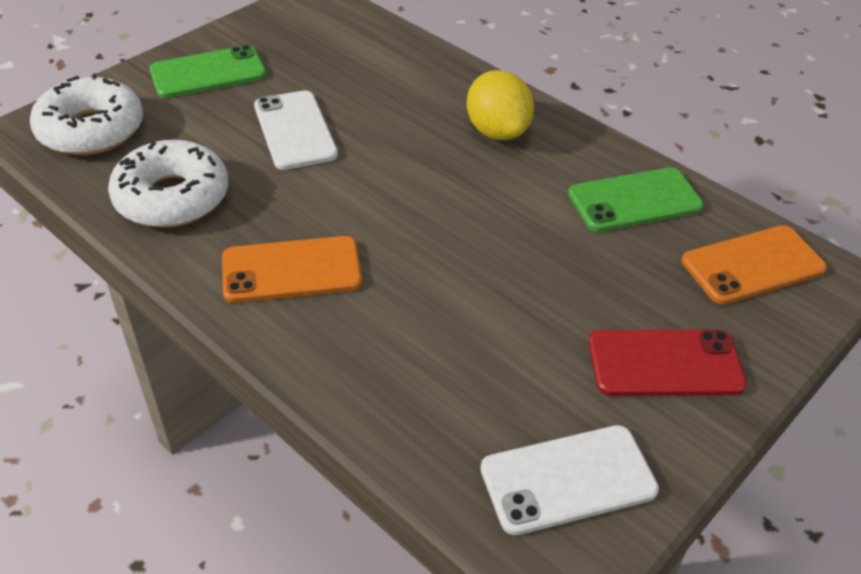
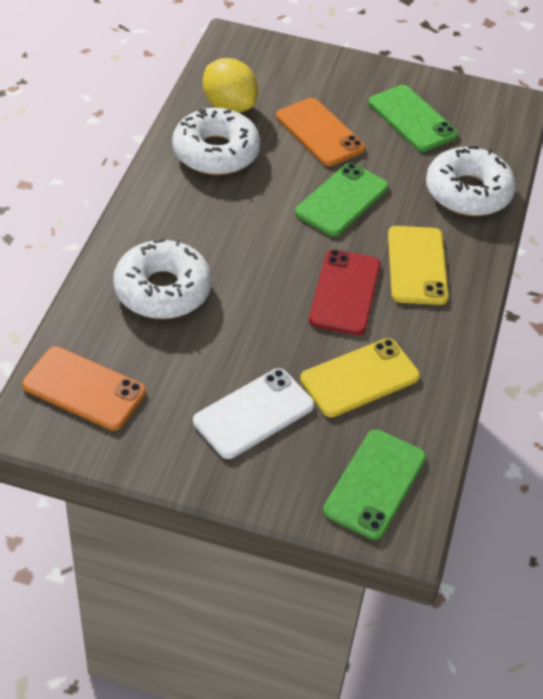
green phone: 2 -> 3
white donut: 2 -> 3
white phone: 2 -> 1
yellow phone: 0 -> 2

